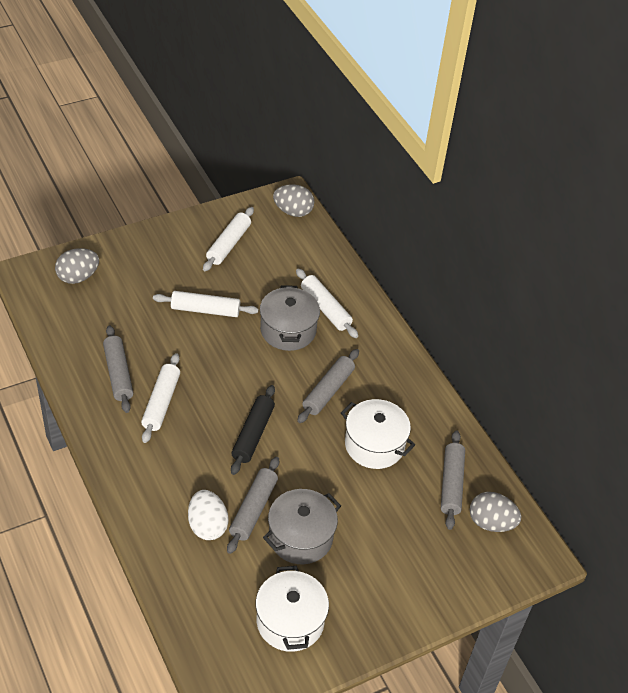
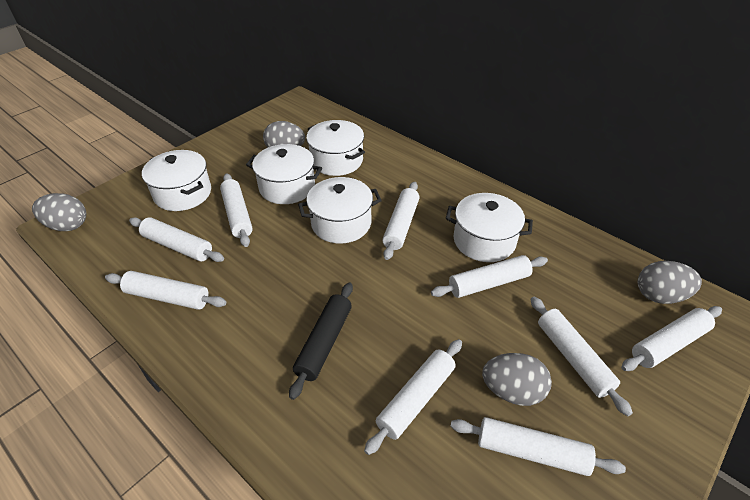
grey egg: 3 -> 4
grey pot: 2 -> 0
grey rolling pin: 4 -> 0
white egg: 1 -> 0
white pot: 2 -> 5
white rolling pin: 4 -> 9

